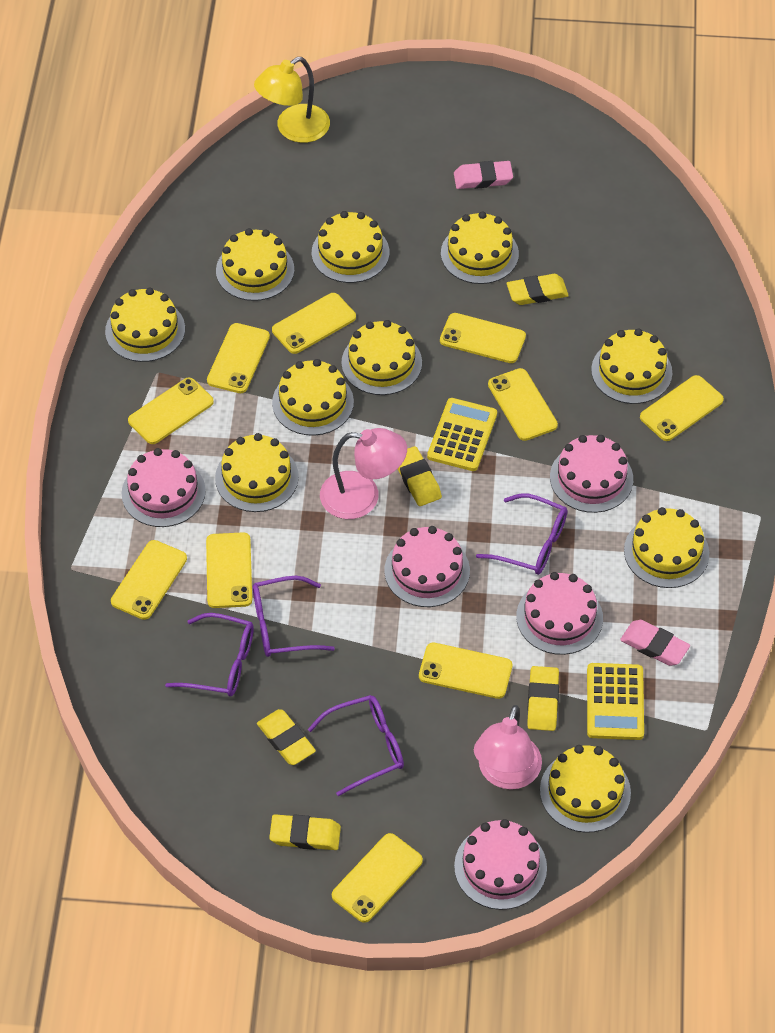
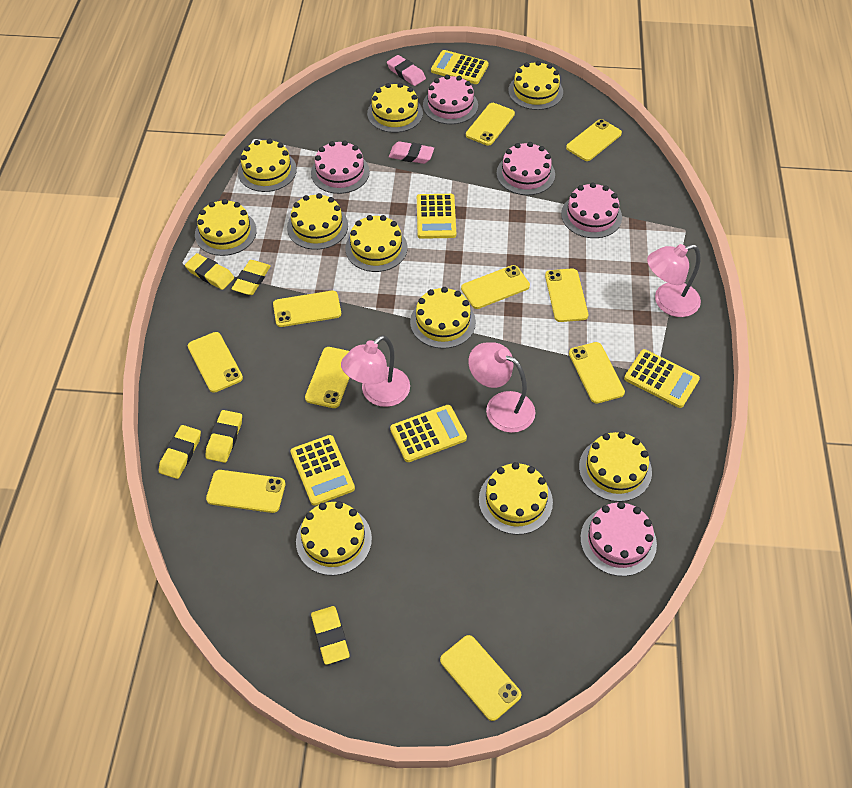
pink lamp: 2 -> 3
purple glasses: 4 -> 0
yellow calculator: 2 -> 5
yellow lamp: 1 -> 0

